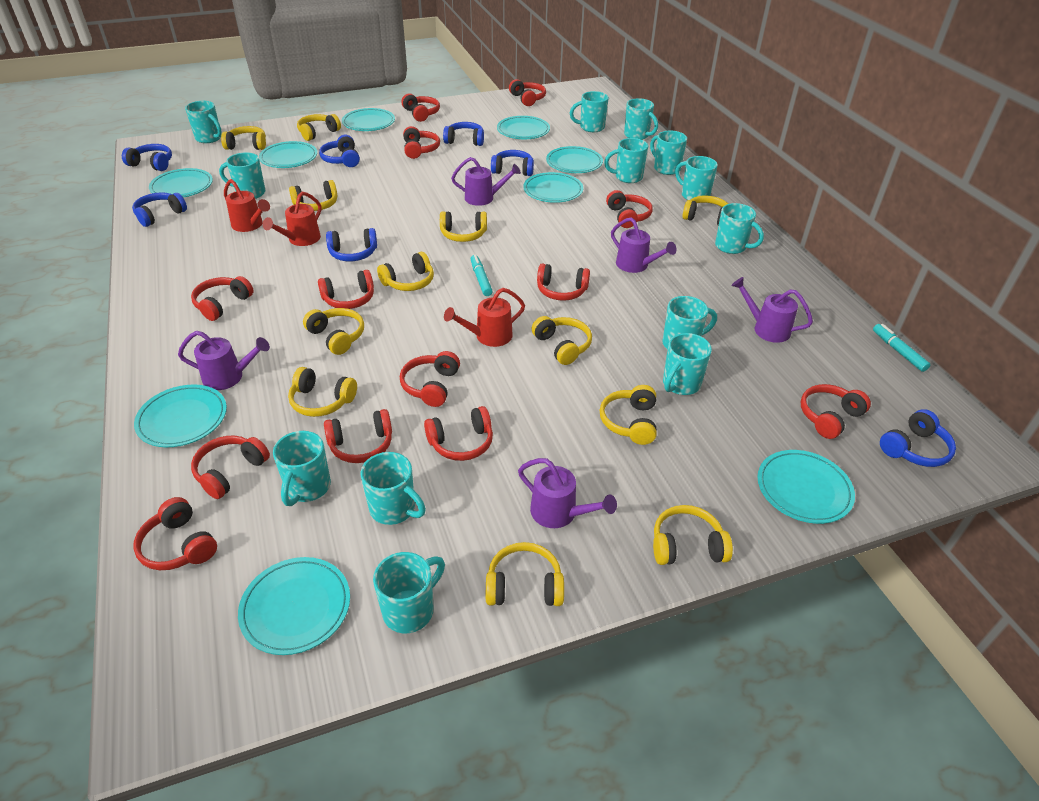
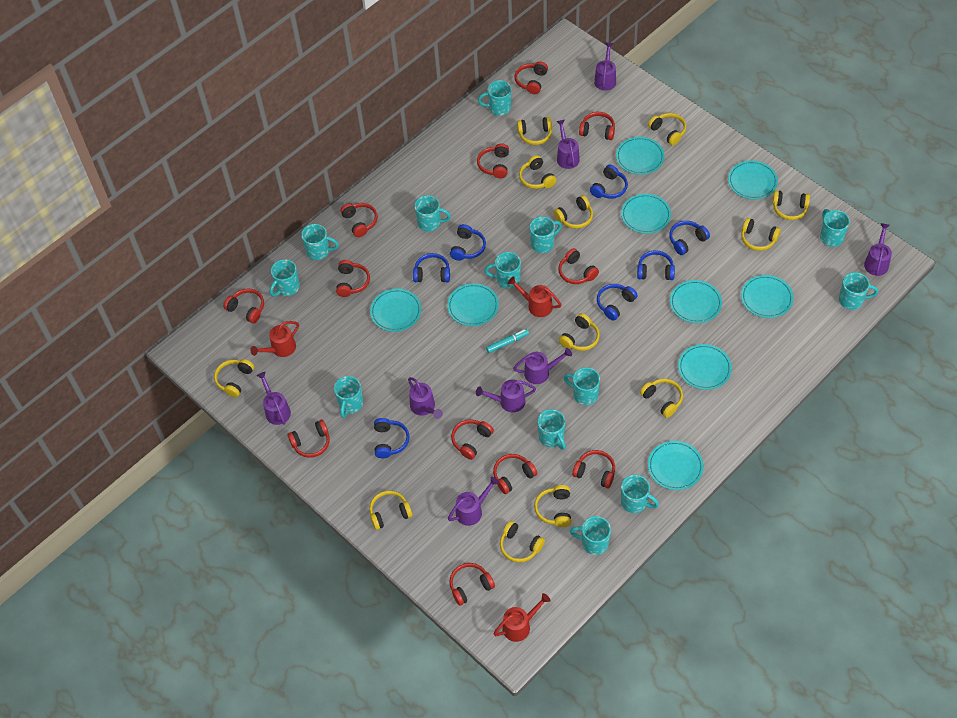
purple watering can: 5 -> 8
red headphones: 13 -> 12
turquoise marker: 2 -> 1

